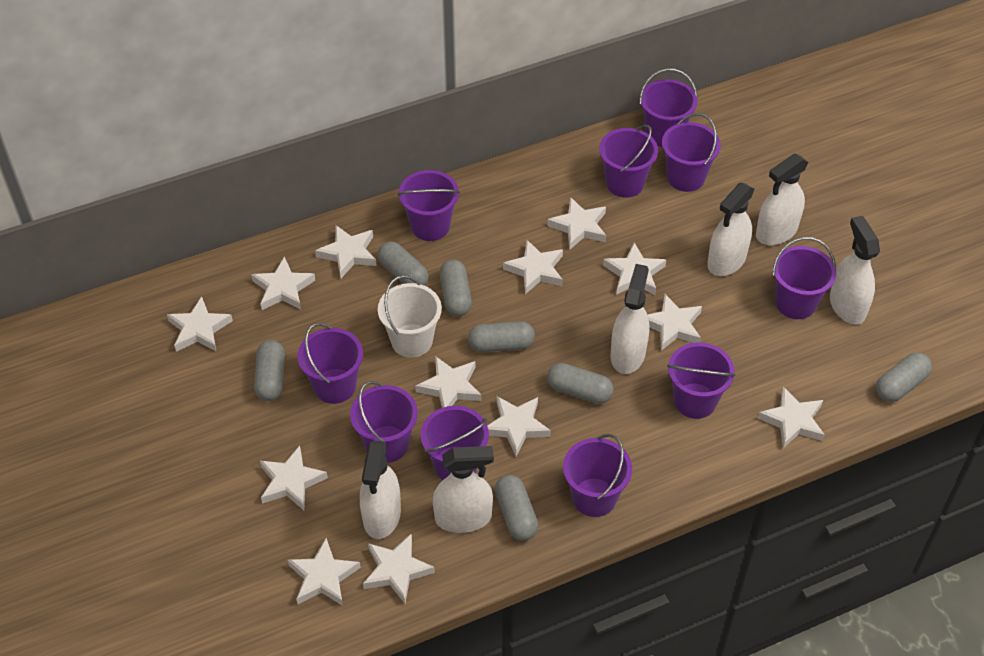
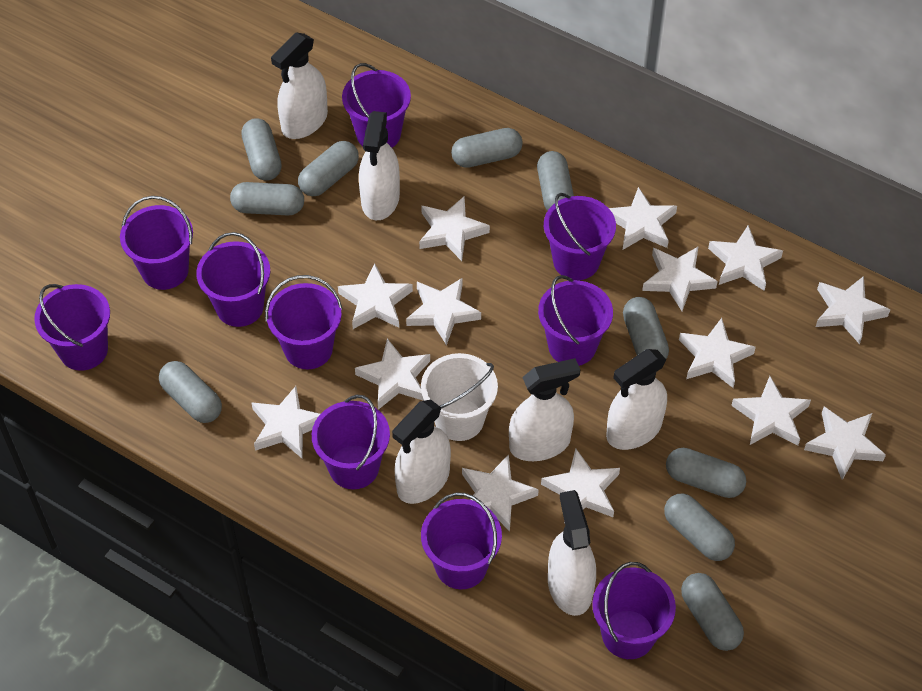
grey capsule: 7 -> 10
white star: 13 -> 14

